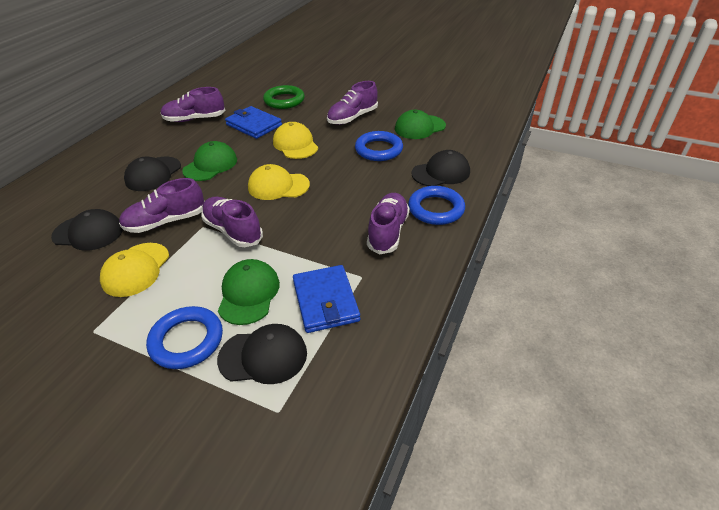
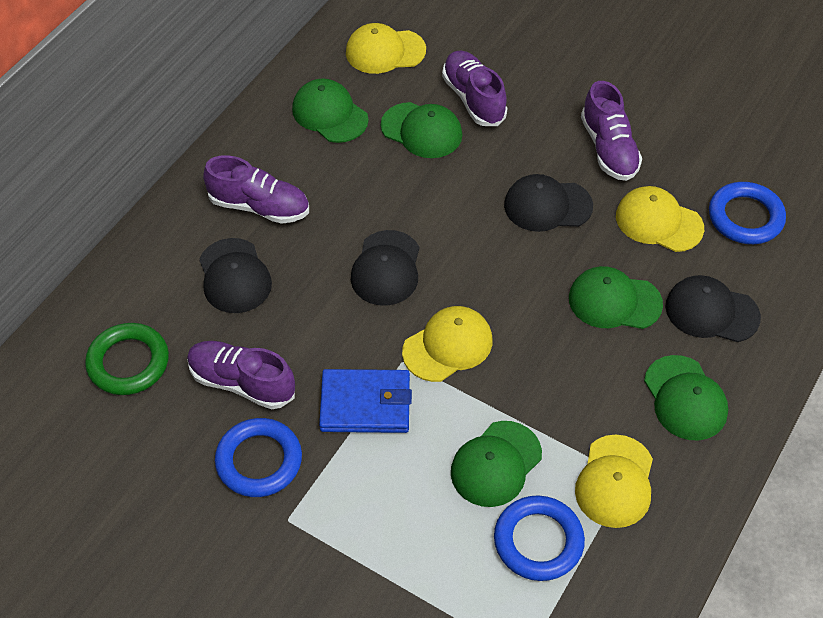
blue wallet: 2 -> 1
green cap: 3 -> 5
purple shoe: 5 -> 4
yellow cap: 3 -> 4

